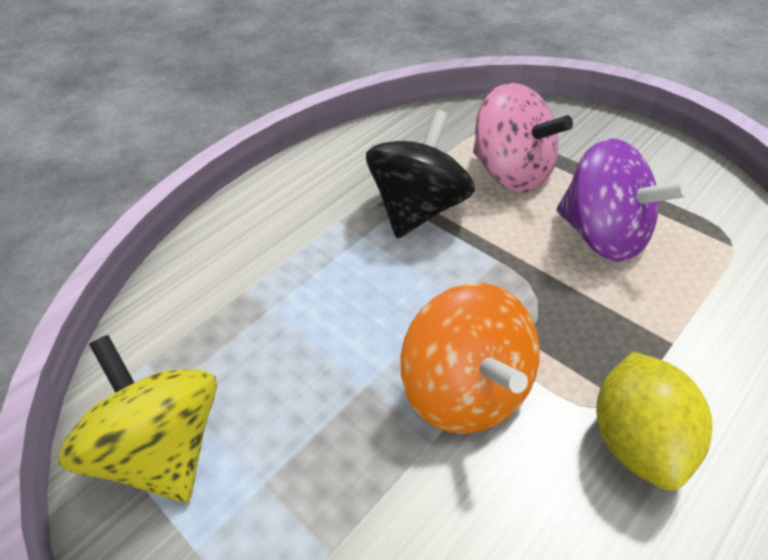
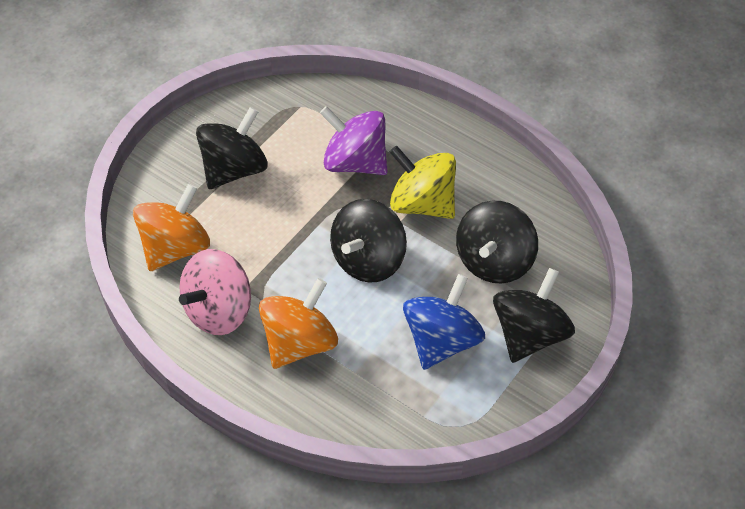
black spinning top: 1 -> 4
blue spinning top: 0 -> 1
orange spinning top: 1 -> 2
yellow lemon: 1 -> 0

